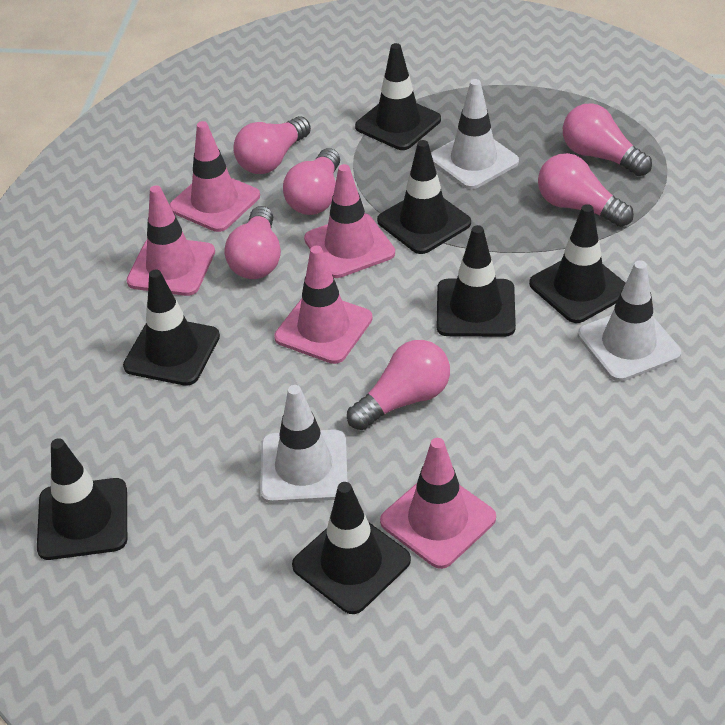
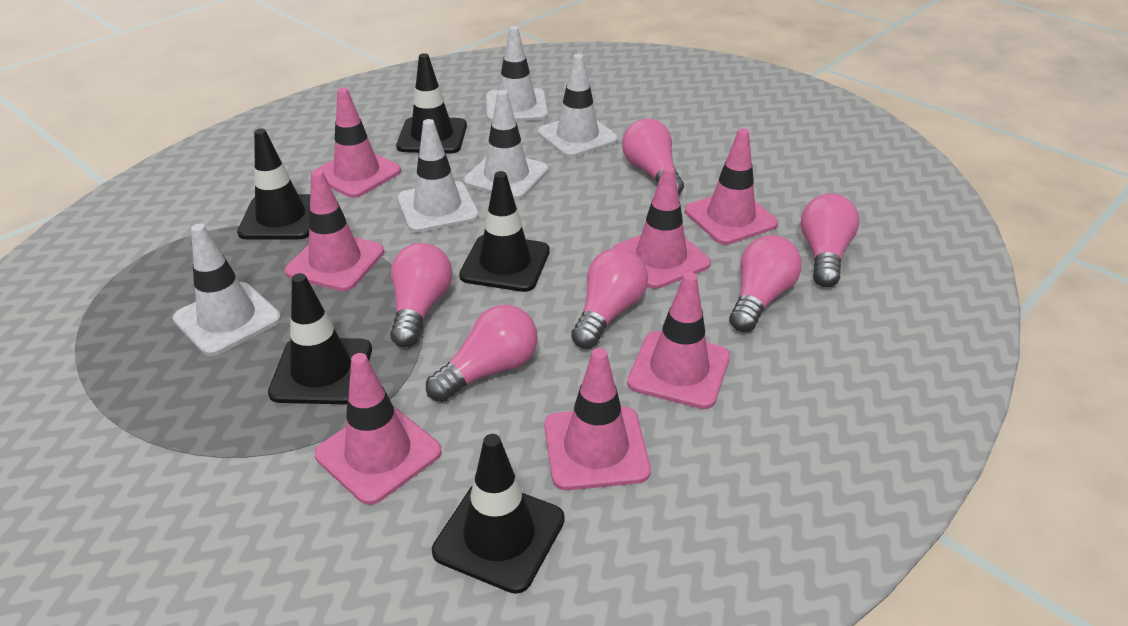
black traffic cone: 7 -> 5
pink traffic cone: 5 -> 7
white traffic cone: 3 -> 5

